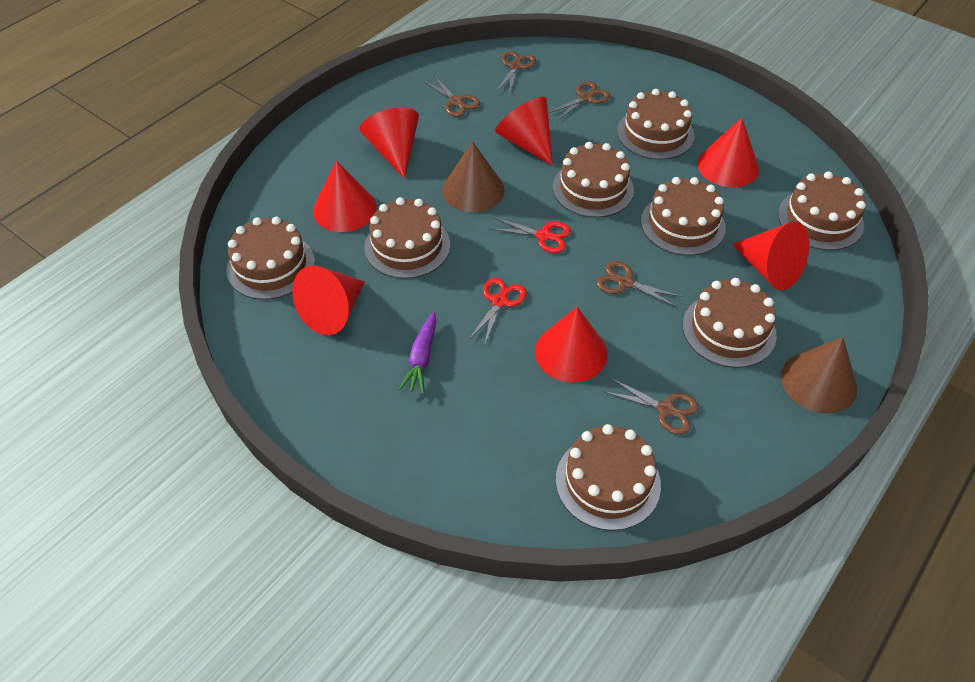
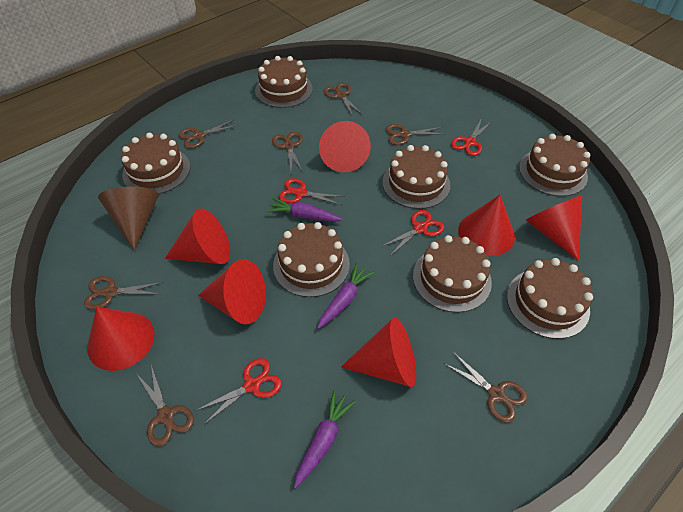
brown cake: 8 -> 7
brown cone: 2 -> 1
brown scissors: 5 -> 7
purple carrot: 1 -> 3
red scissors: 2 -> 4

